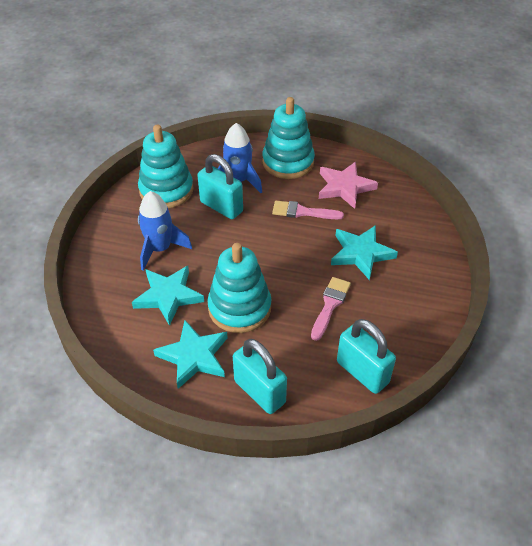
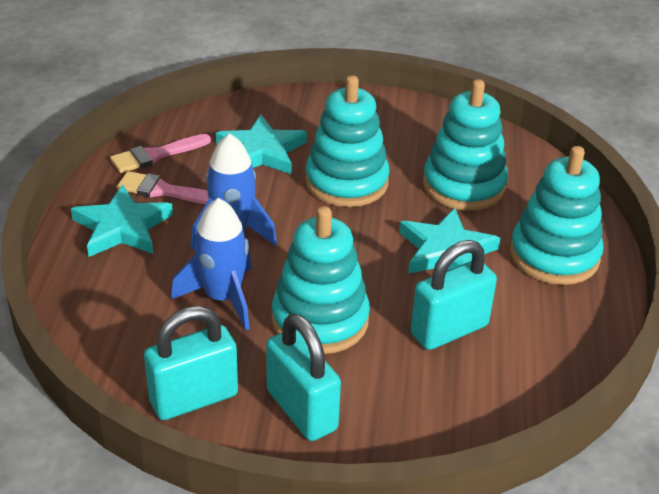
pink star: 1 -> 0
turquoise stacking toy: 3 -> 4

